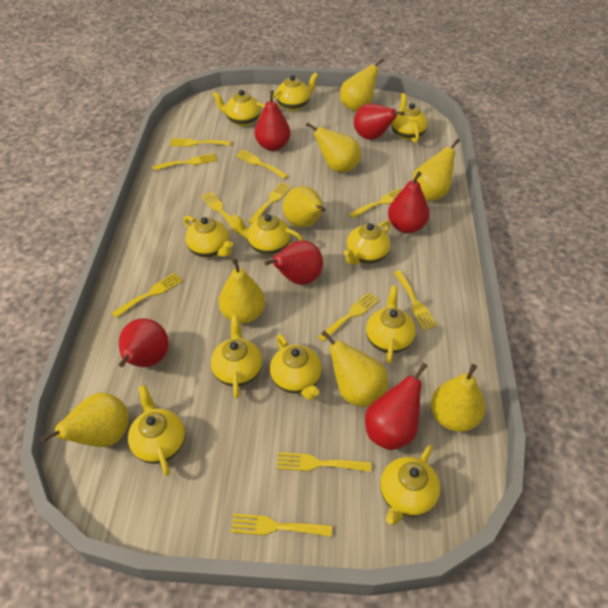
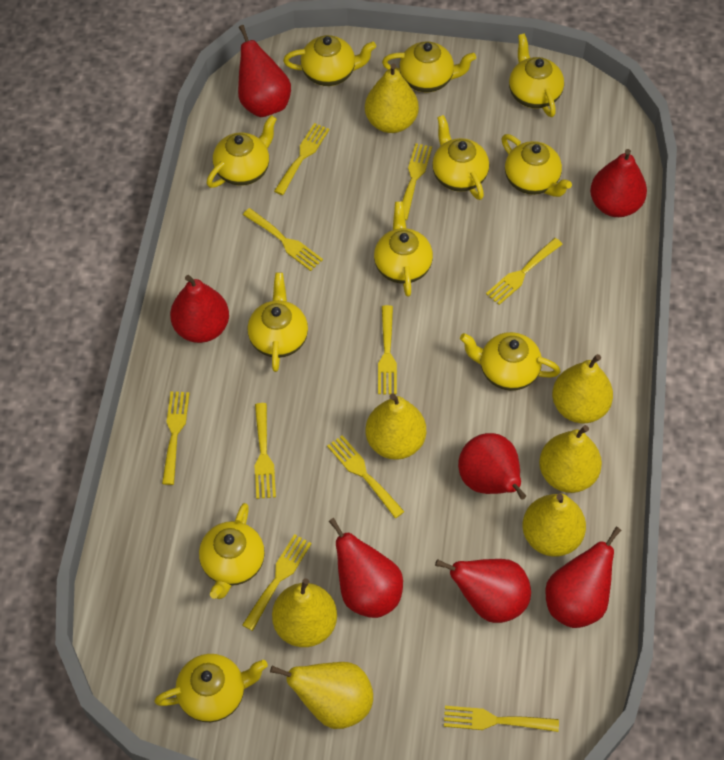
red pear: 6 -> 7
yellow fork: 11 -> 10
yellow pear: 8 -> 7

